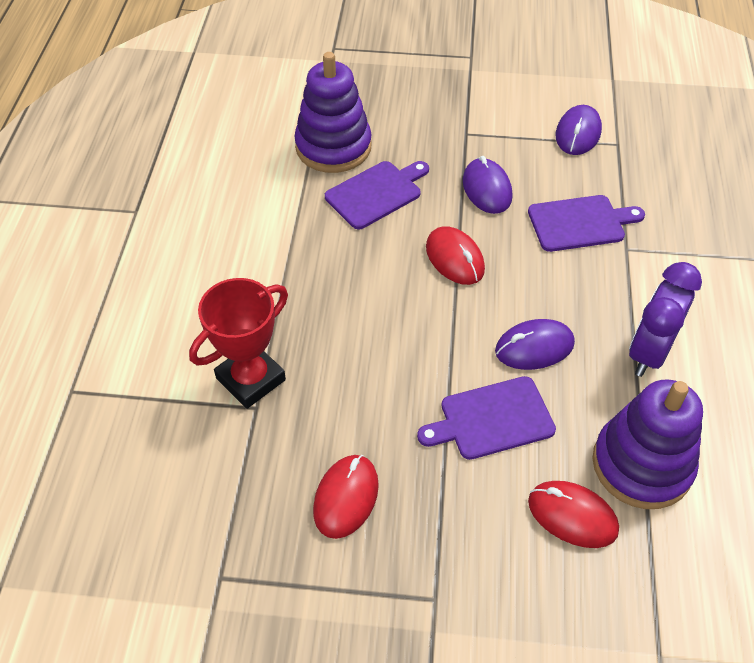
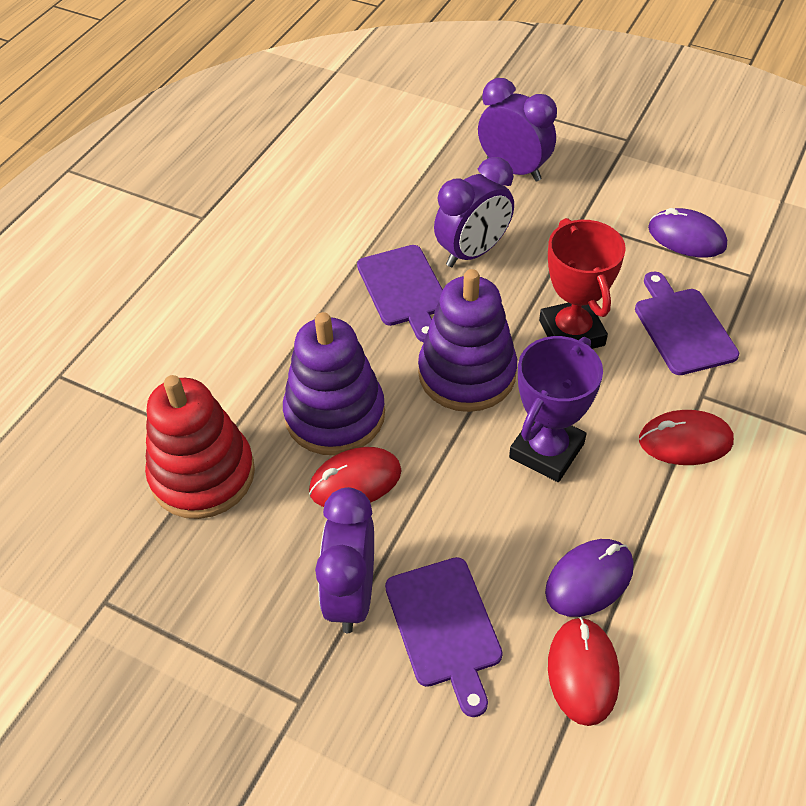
purple clock: 1 -> 3
purple mouse: 3 -> 2
purple trophy: 0 -> 1
red stacking toy: 0 -> 1

